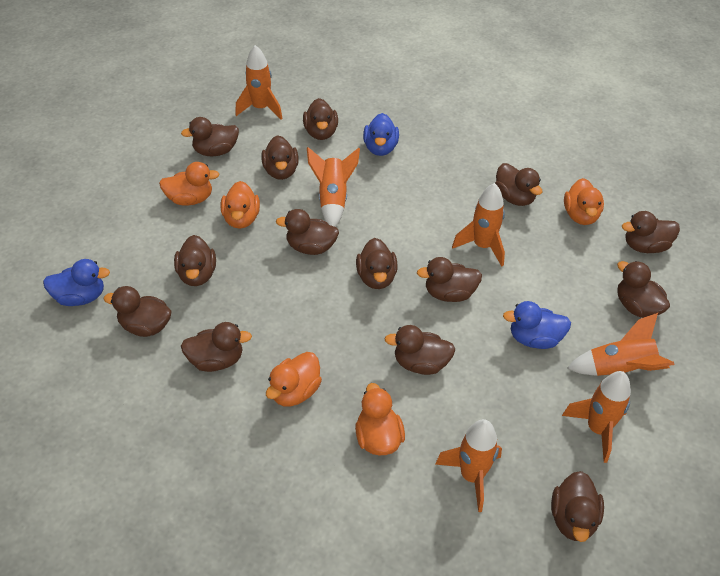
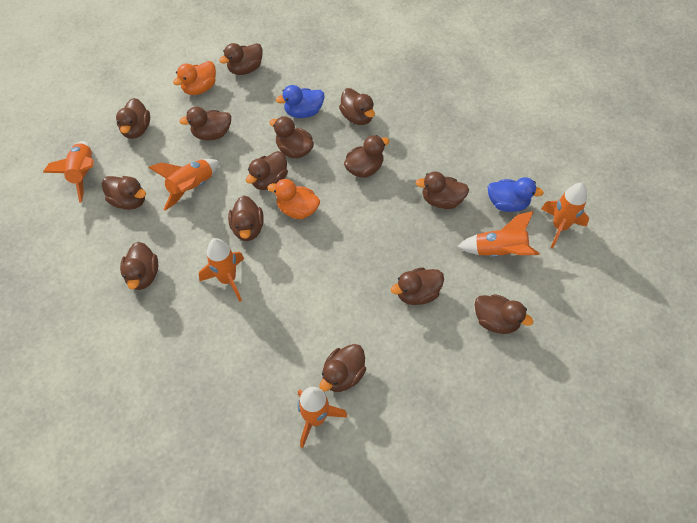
blue duck: 3 -> 2
orange duck: 5 -> 2

